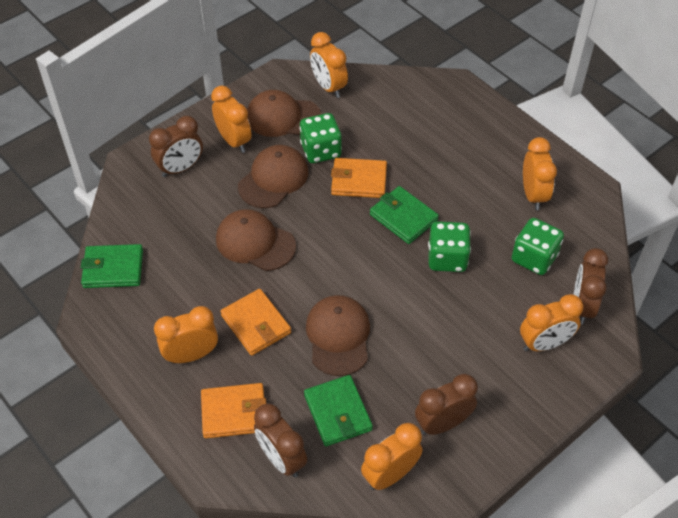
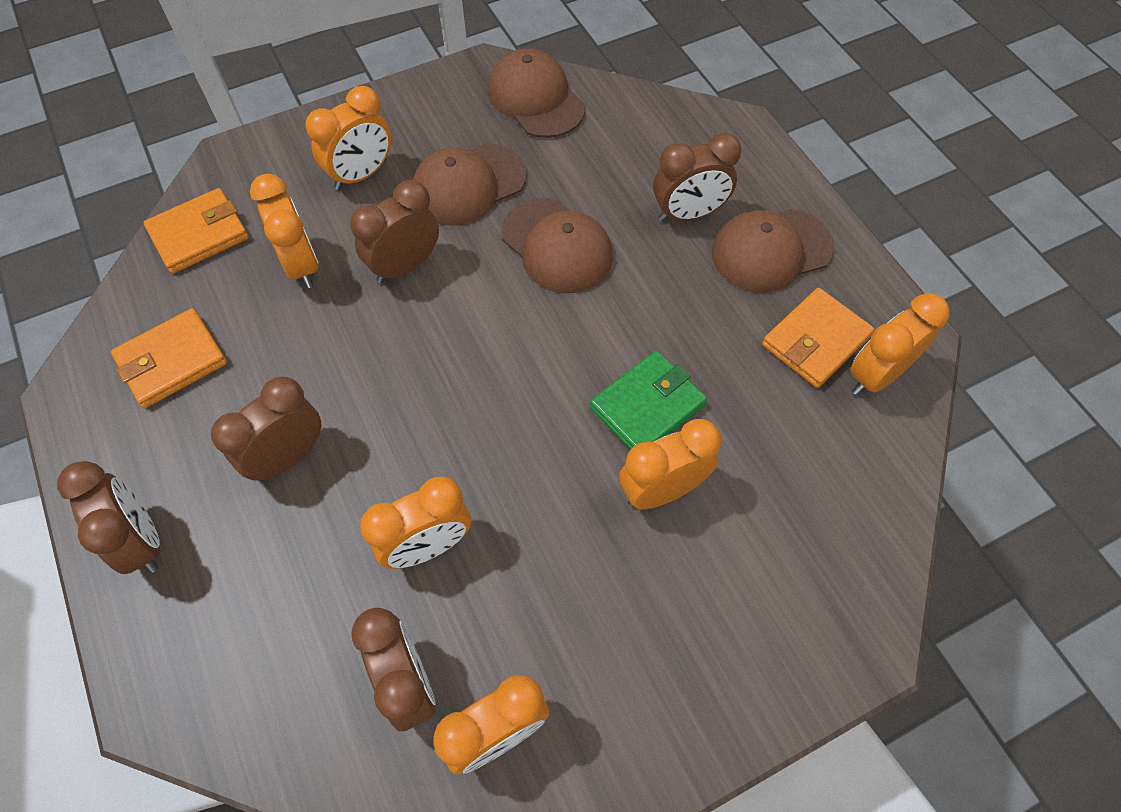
brown clock: 4 -> 5
green dice: 3 -> 0
green wallet: 3 -> 1

